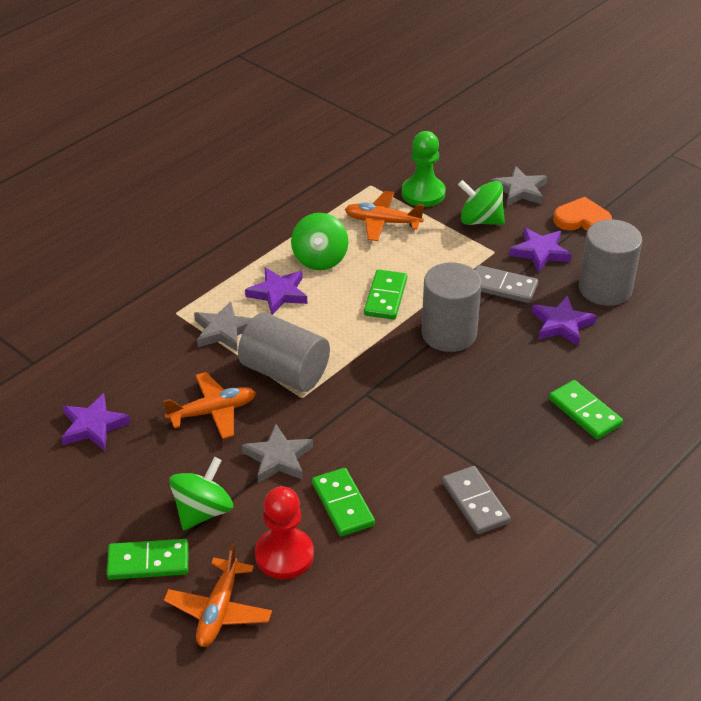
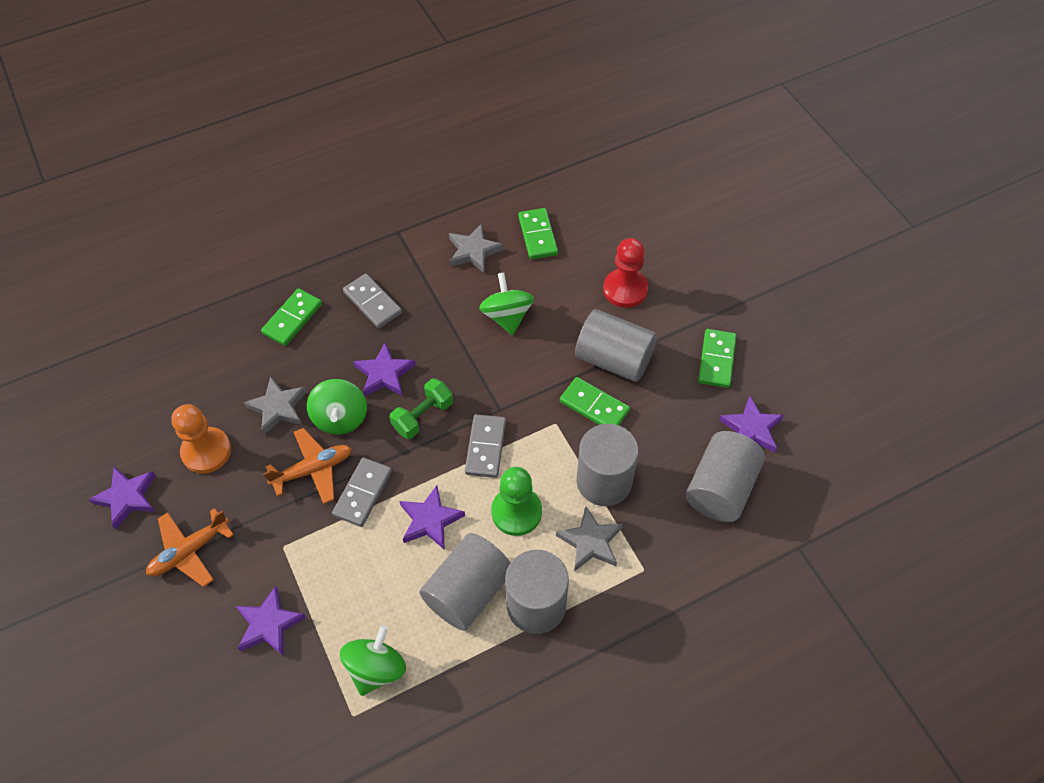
green dumbbell: 0 -> 1
grey cylinder: 3 -> 5
grey domino: 2 -> 3
orange heart: 1 -> 0
orange pawn: 0 -> 1
orange plane: 3 -> 2
purple star: 4 -> 5

